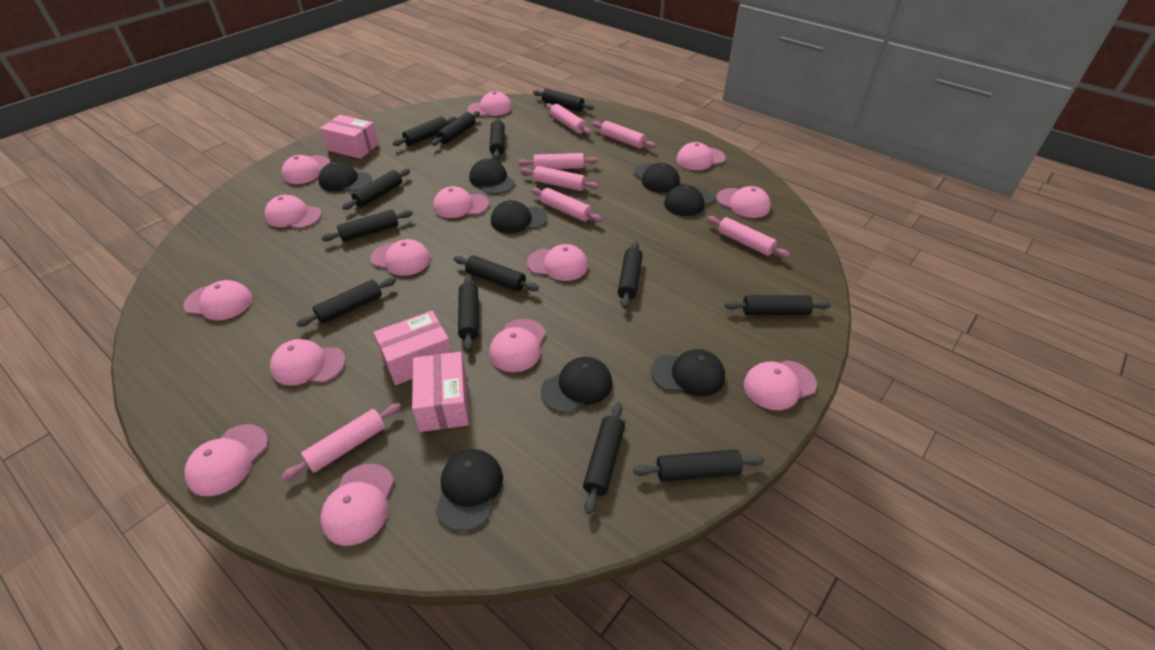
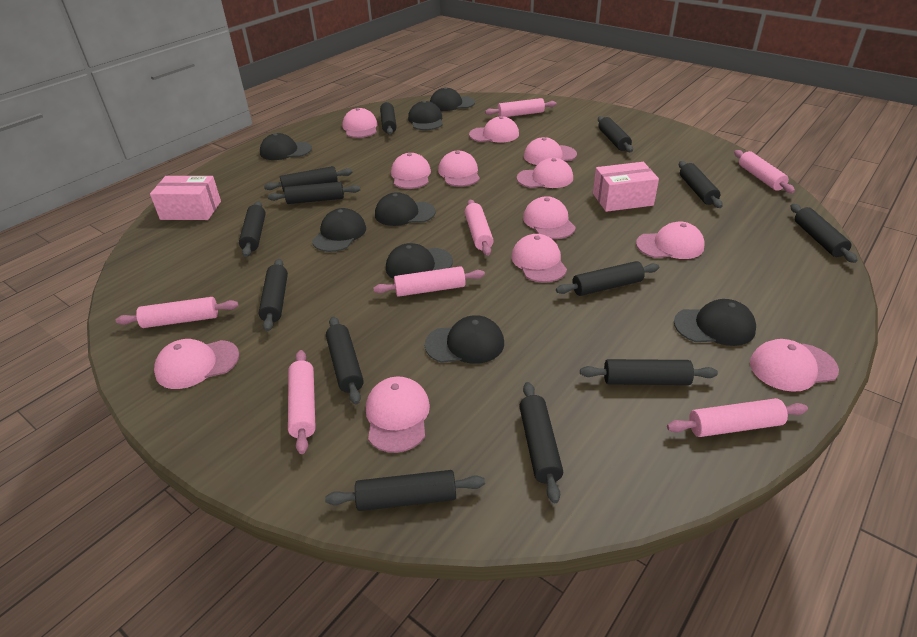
pink box: 3 -> 2
pink cap: 14 -> 12

